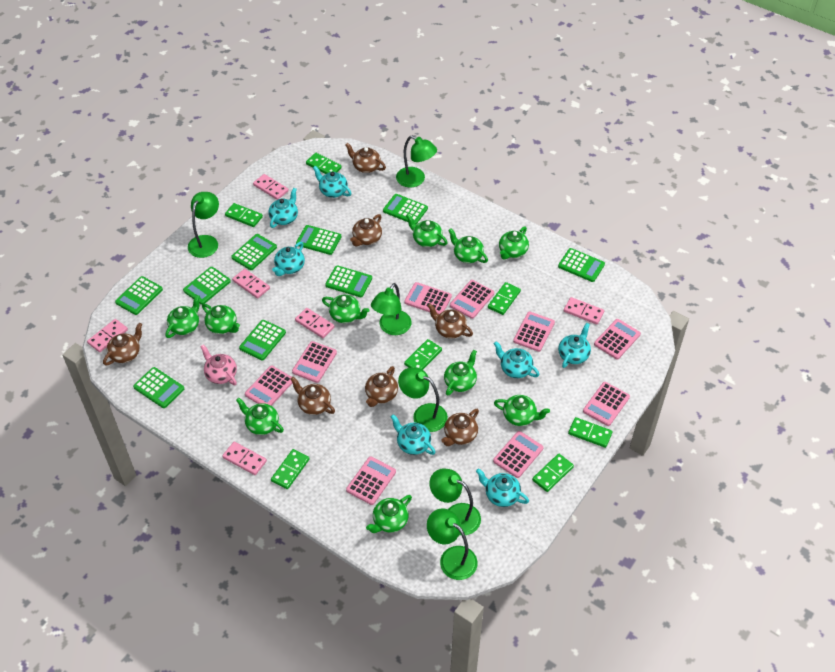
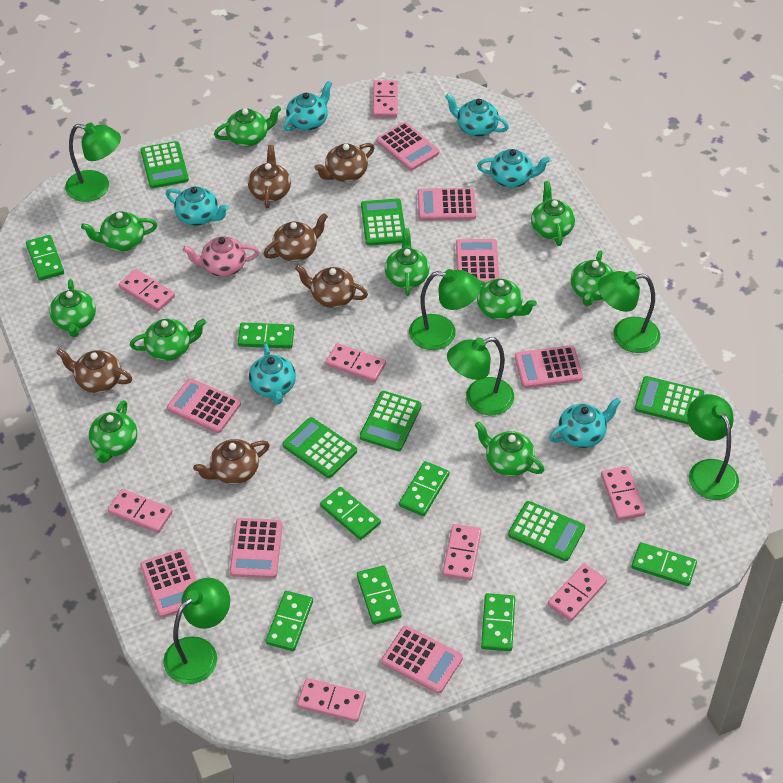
brown teapot: 7 -> 6
green calculator: 9 -> 6
green domino: 7 -> 8
pink calculator: 9 -> 8
pink domino: 6 -> 8
turquoise teapot: 7 -> 6

